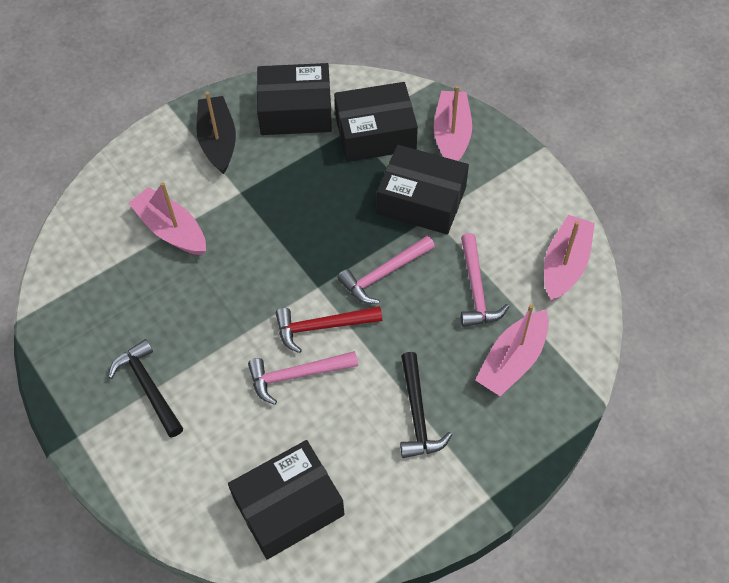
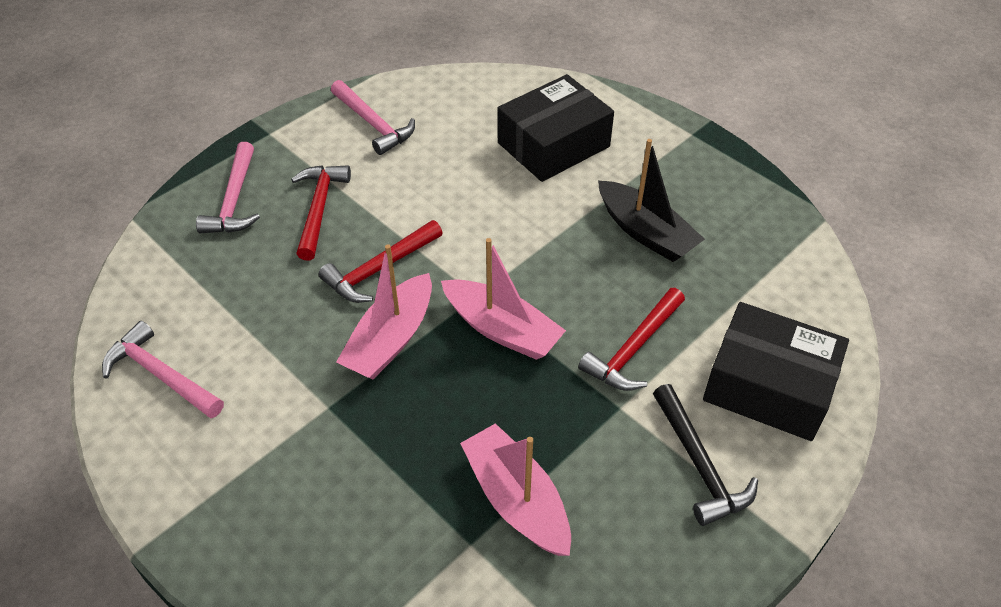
black box: 4 -> 2
black hammer: 2 -> 1
pink boat: 4 -> 3
red hammer: 1 -> 3

